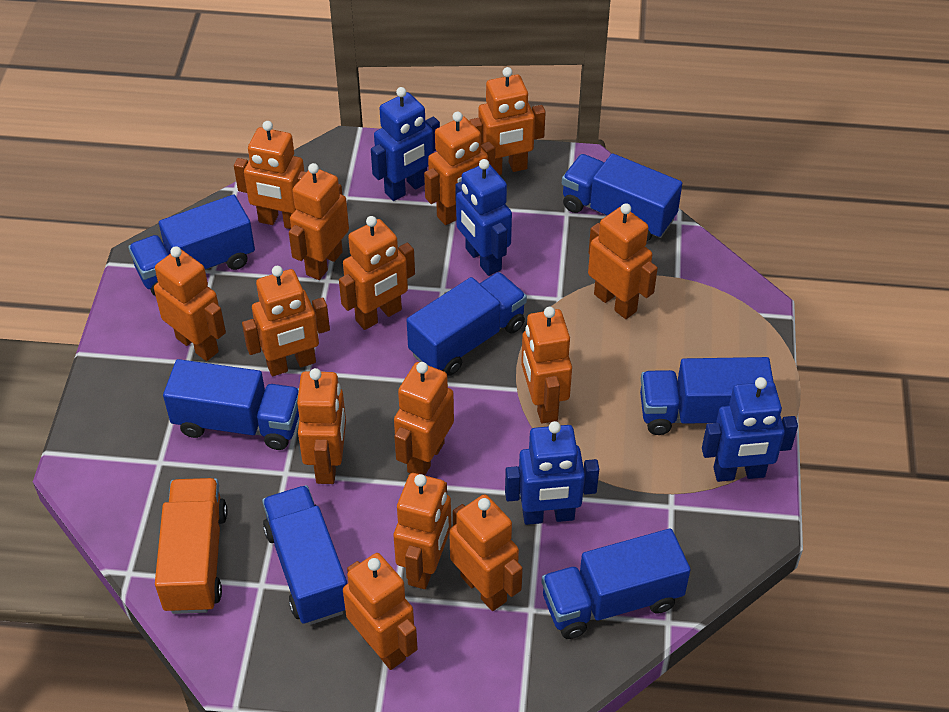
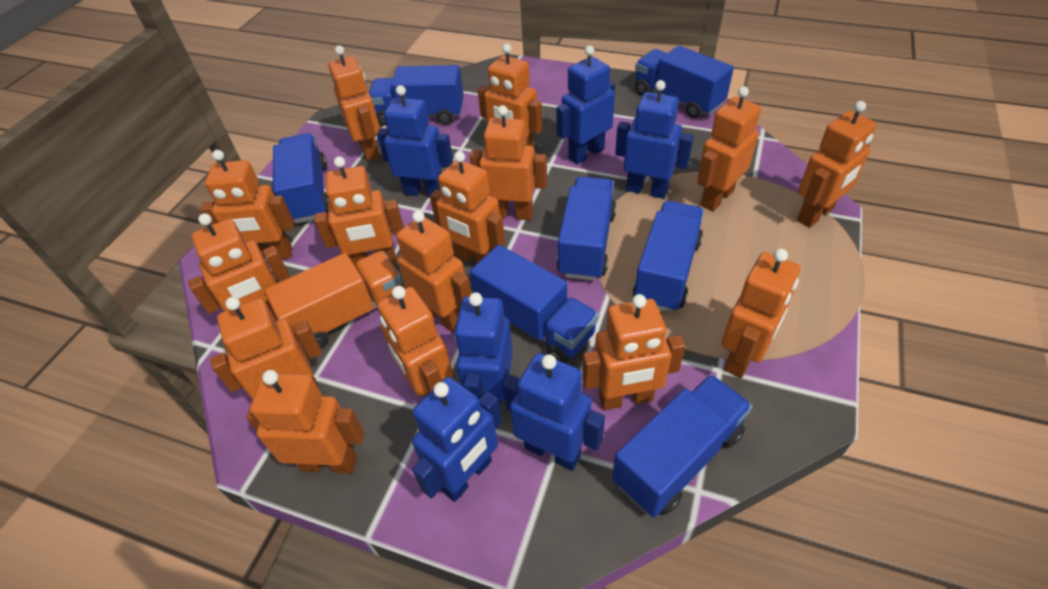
blue robot: 4 -> 6
orange robot: 14 -> 15

